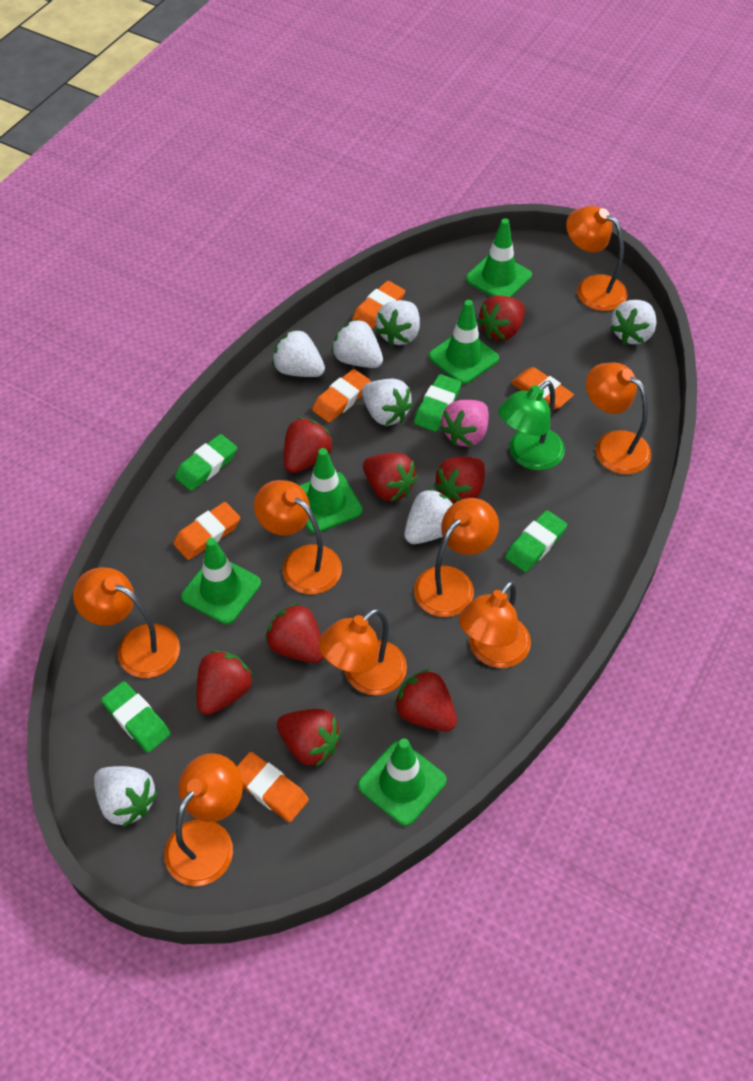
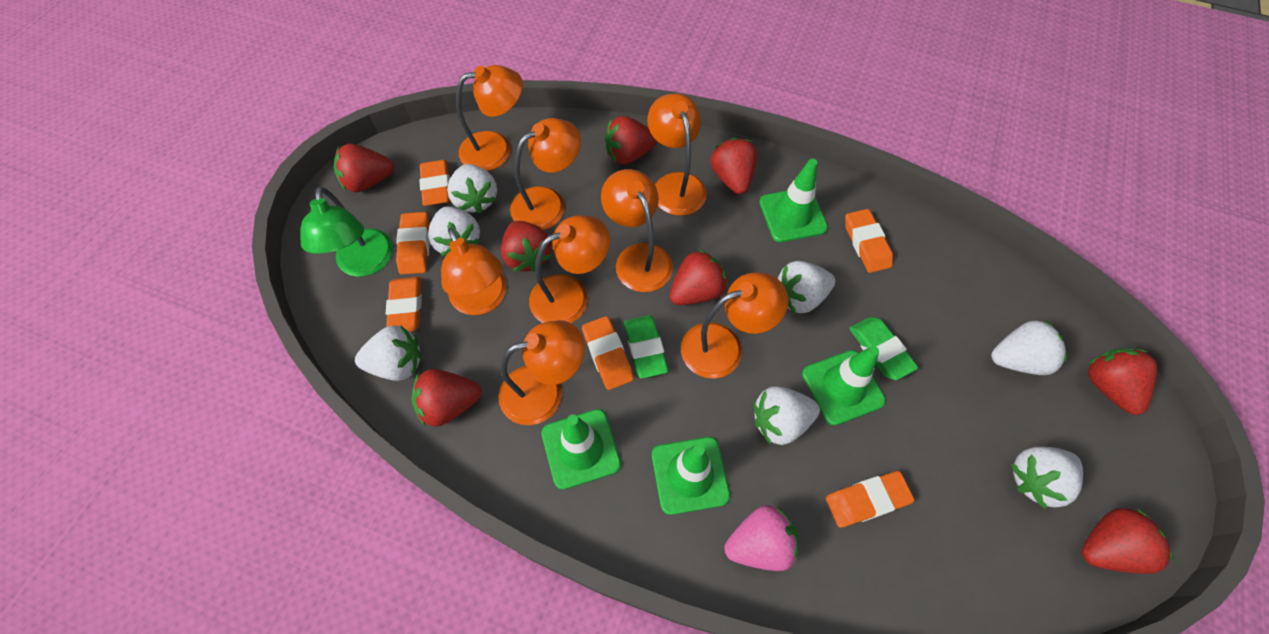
green eraser: 4 -> 2
green traffic cone: 5 -> 4
orange eraser: 5 -> 6

